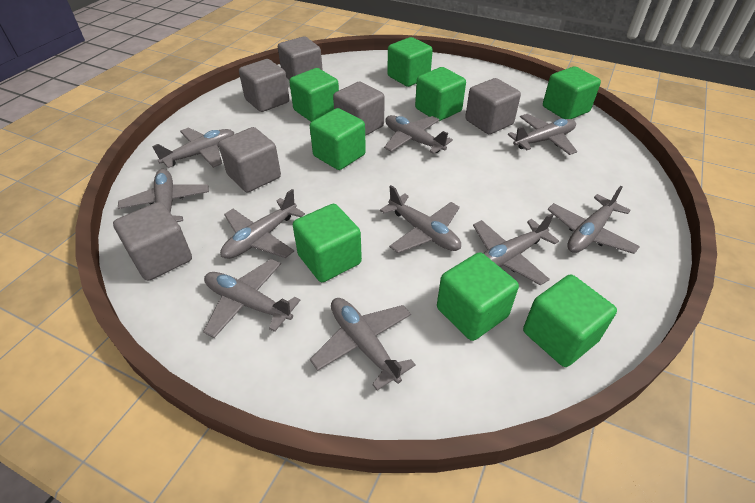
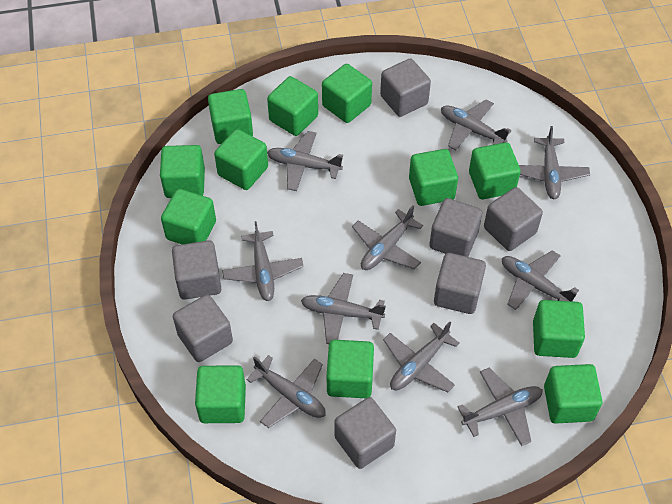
green cube: 8 -> 12
grey cube: 6 -> 7

